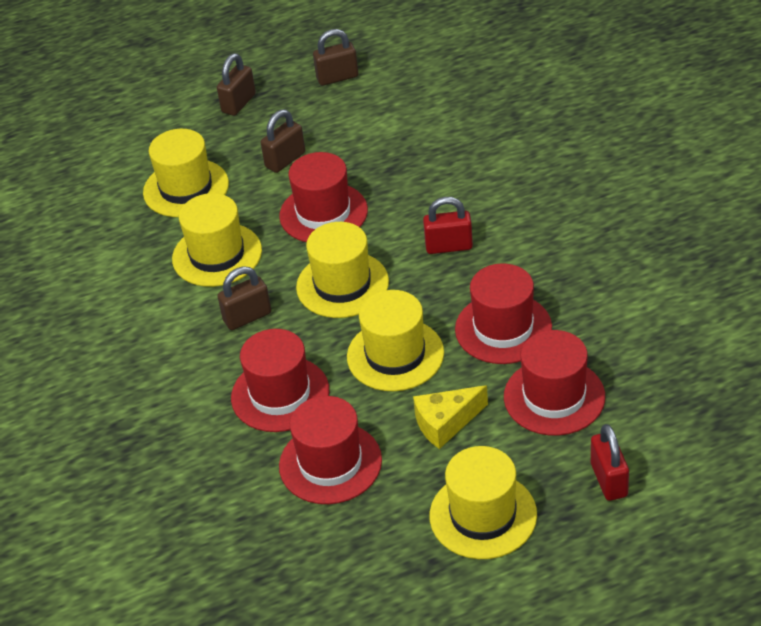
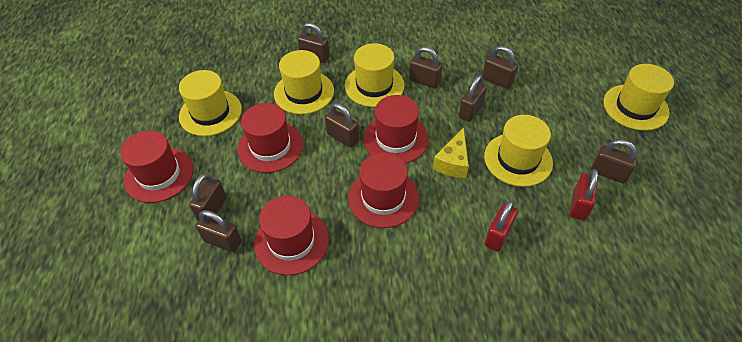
brown padlock: 4 -> 8

